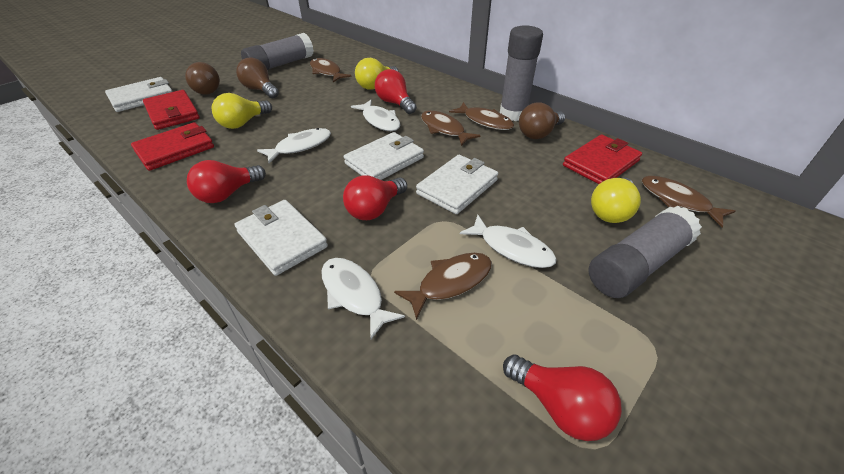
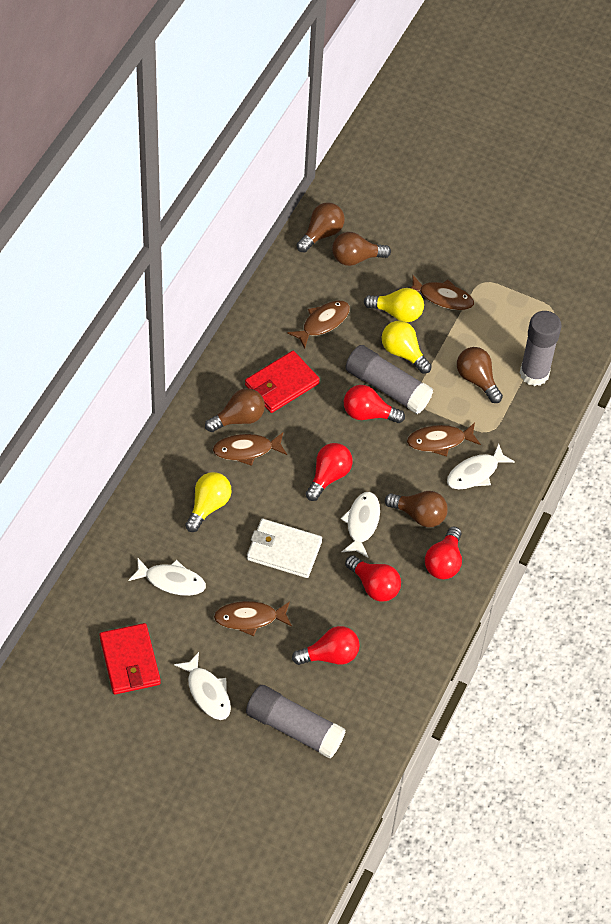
brown light bulb: 3 -> 5
red light bulb: 4 -> 5
red wallet: 3 -> 2
white wallet: 4 -> 1

